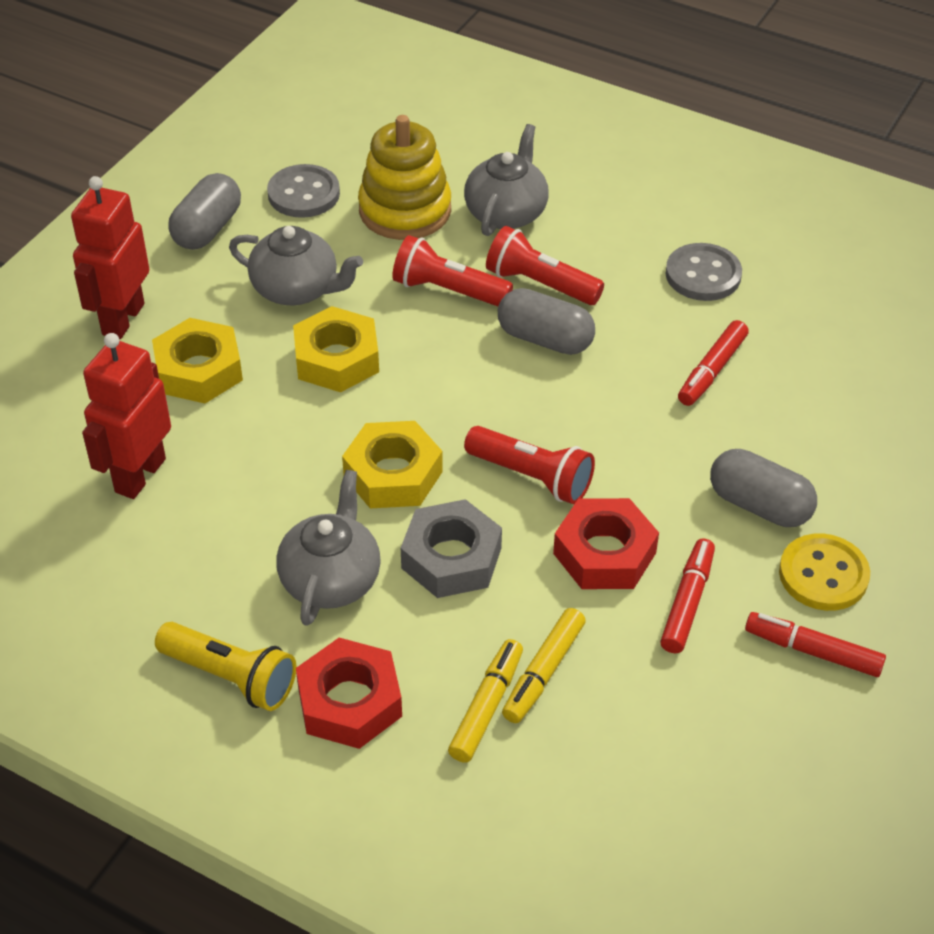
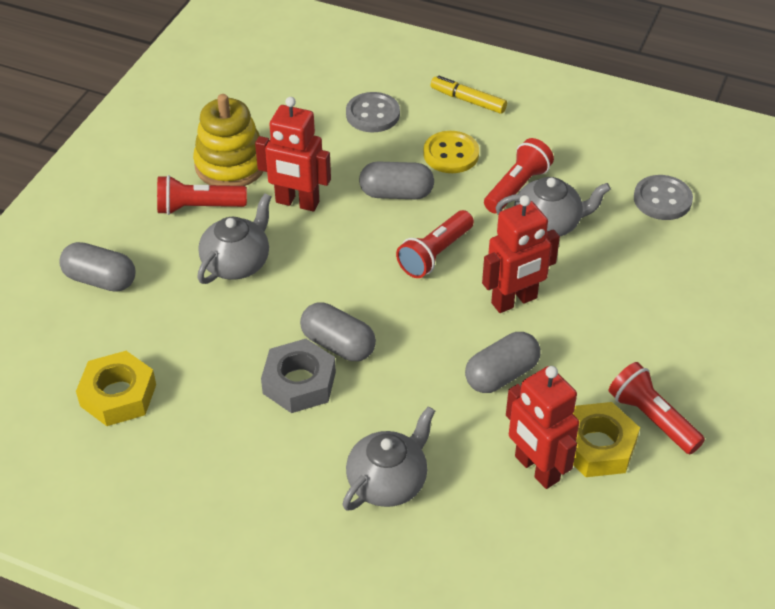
grey capsule: 3 -> 4
red flashlight: 3 -> 4
red marker: 3 -> 0
red nut: 2 -> 0
red robot: 2 -> 3
yellow flashlight: 1 -> 0
yellow marker: 2 -> 1
yellow nut: 3 -> 2

